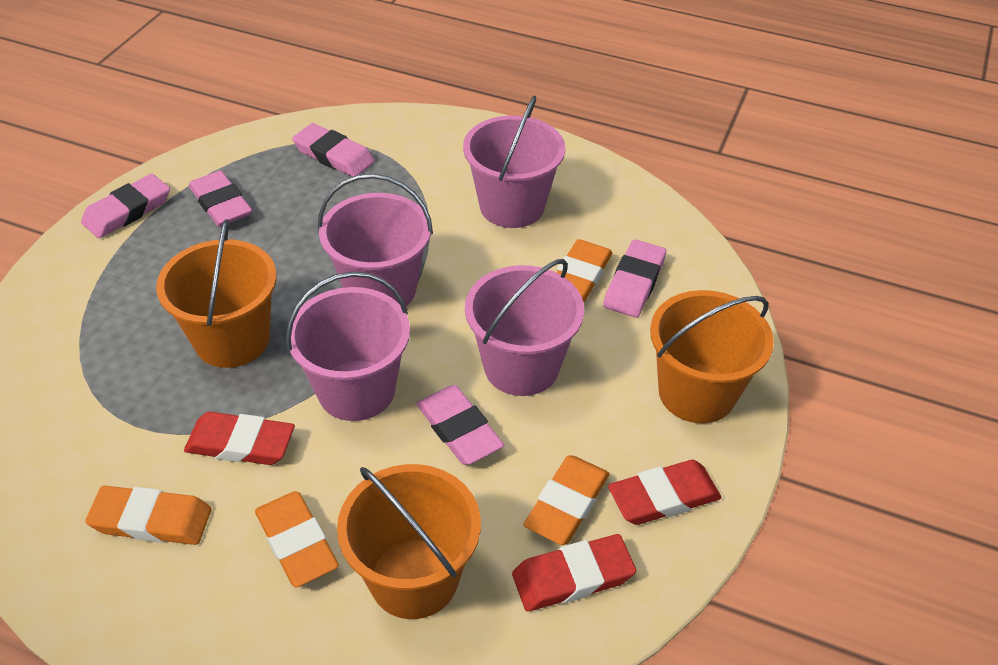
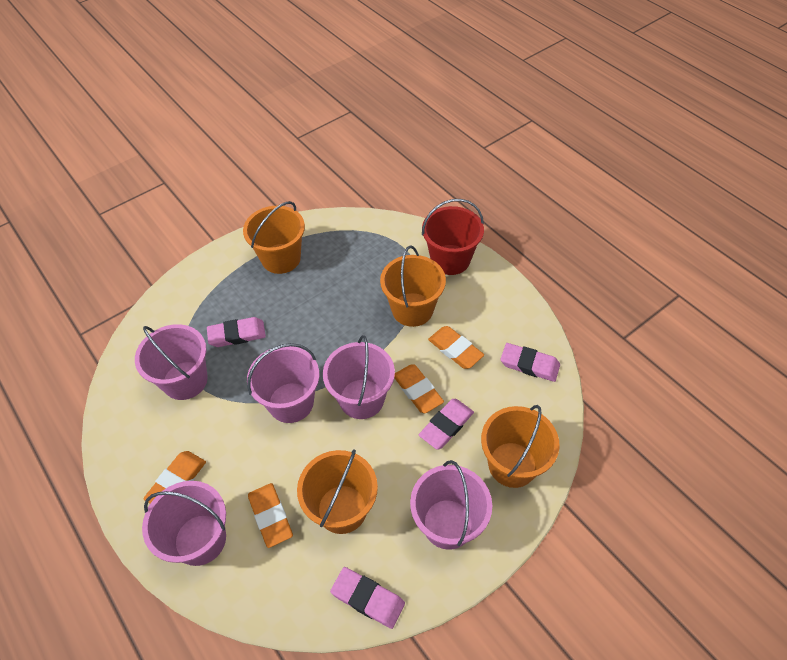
orange bucket: 3 -> 4
pink bucket: 4 -> 5
pink eraser: 5 -> 4
red bucket: 0 -> 1
red eraser: 3 -> 0

